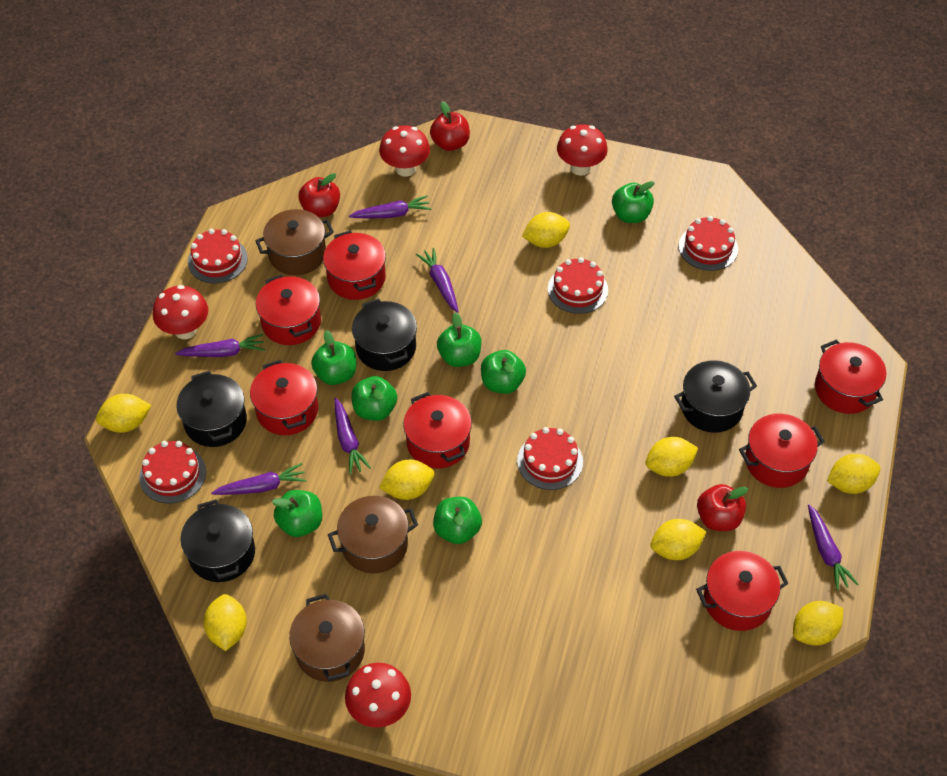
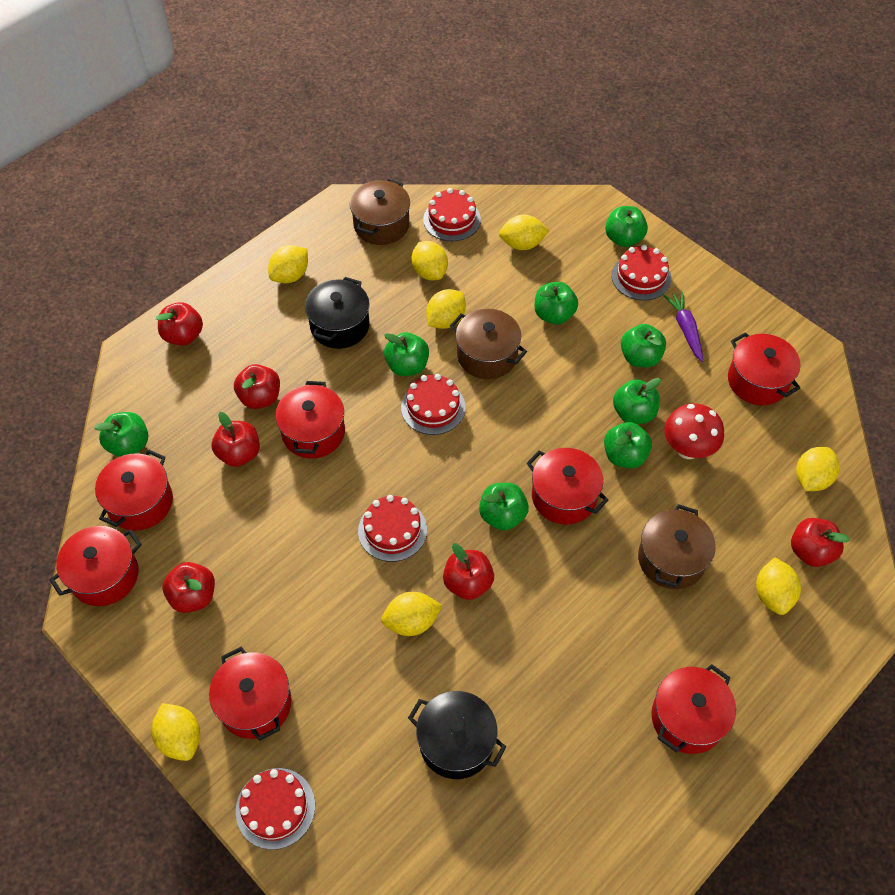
black pot: 4 -> 2
green apple: 7 -> 8
purple carrot: 6 -> 1
red apple: 3 -> 6
red mushroom: 4 -> 1

